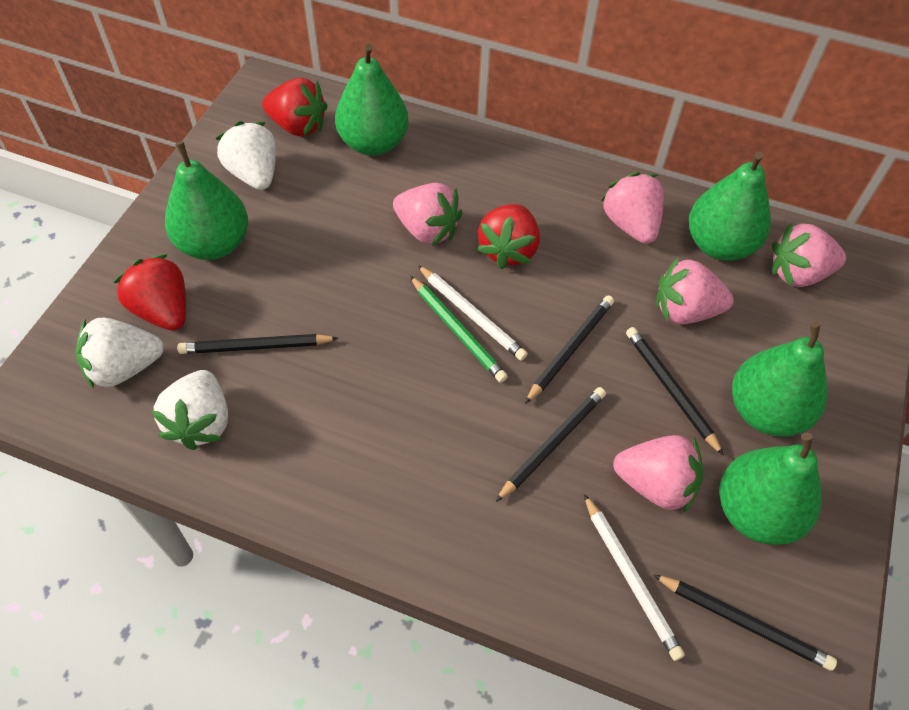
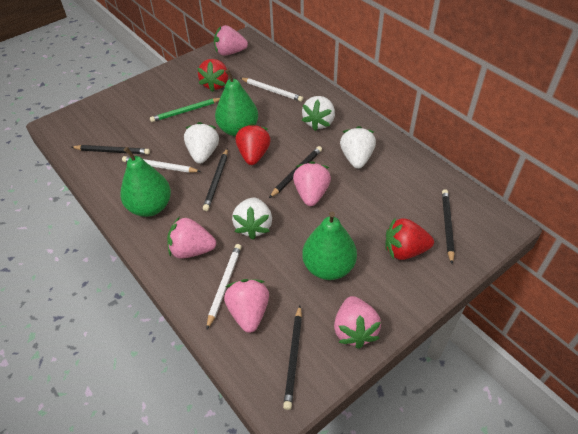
green pear: 5 -> 3
white pencil: 2 -> 3
white strawberry: 3 -> 4

